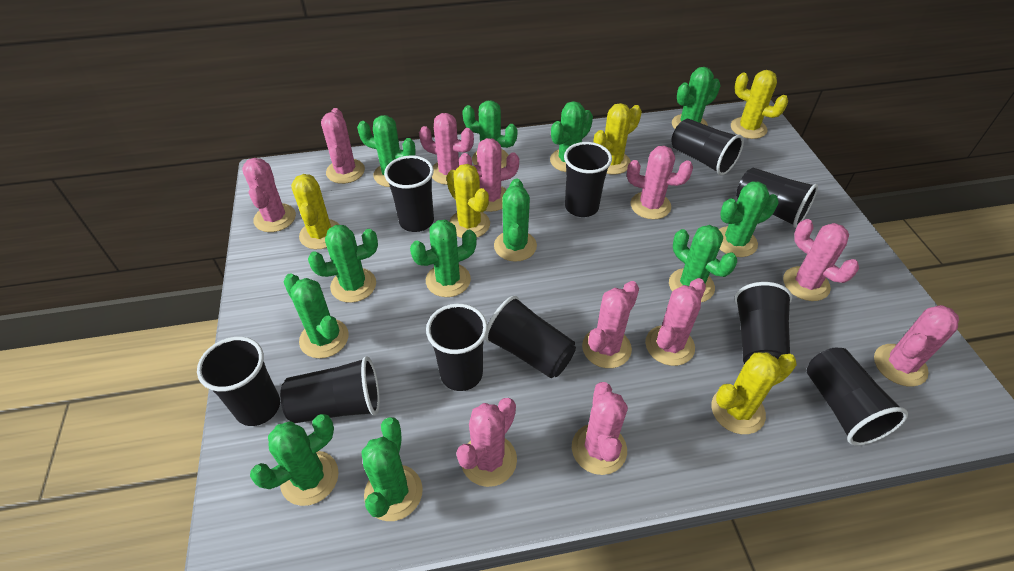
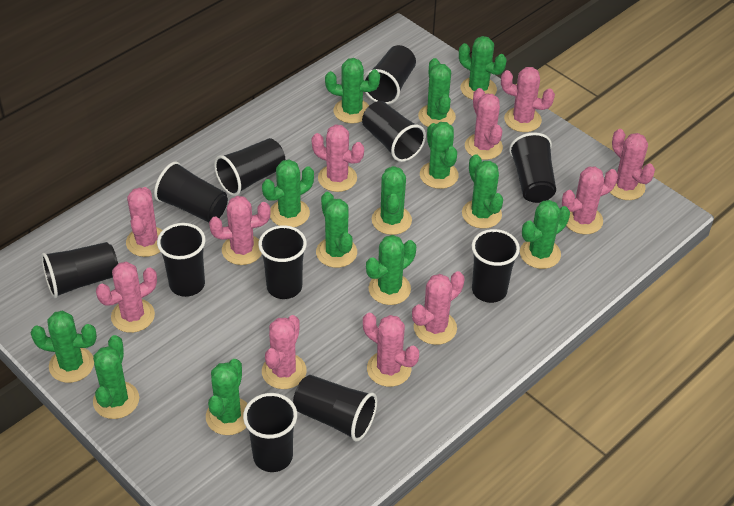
black cup: 10 -> 11
green cactus: 12 -> 13
yellow cactus: 5 -> 0

